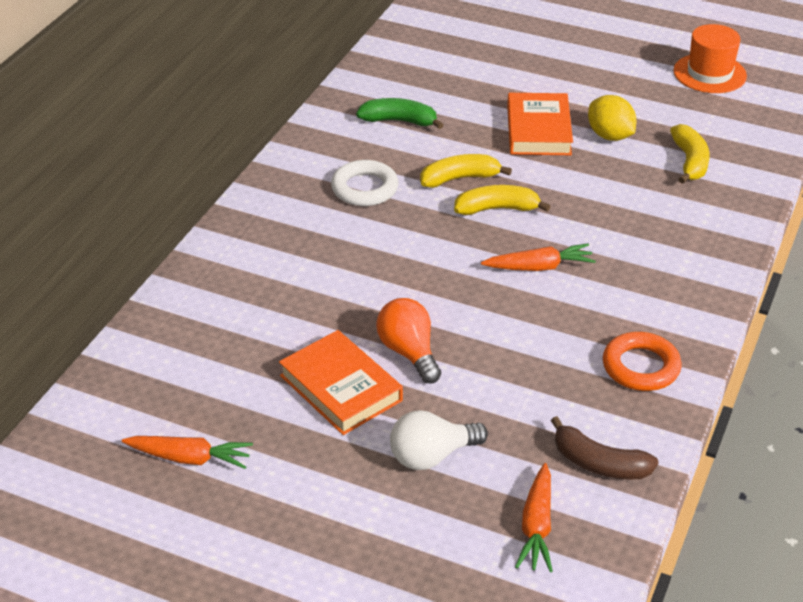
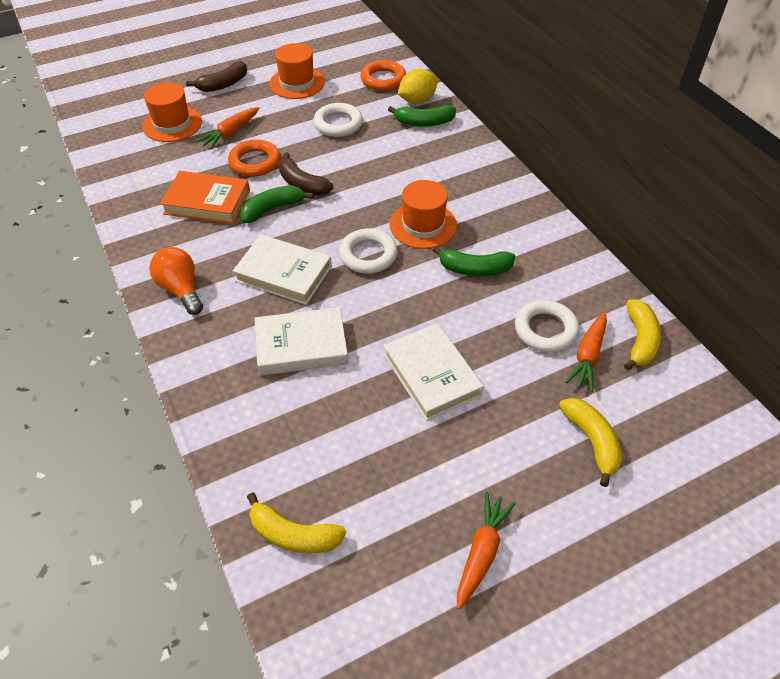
brown banana: 1 -> 2
green banana: 1 -> 3
orange book: 2 -> 1
orange hat: 1 -> 3
orange ring: 1 -> 2
white book: 0 -> 3
white light bulb: 1 -> 0
white ring: 1 -> 3

